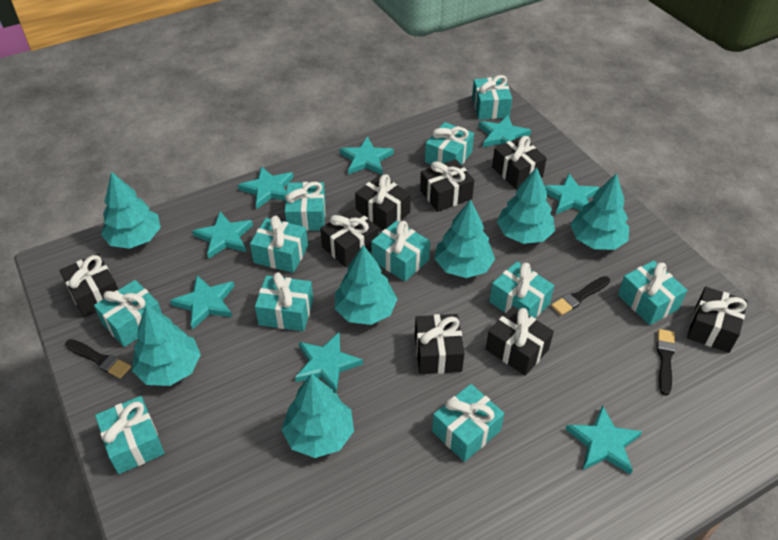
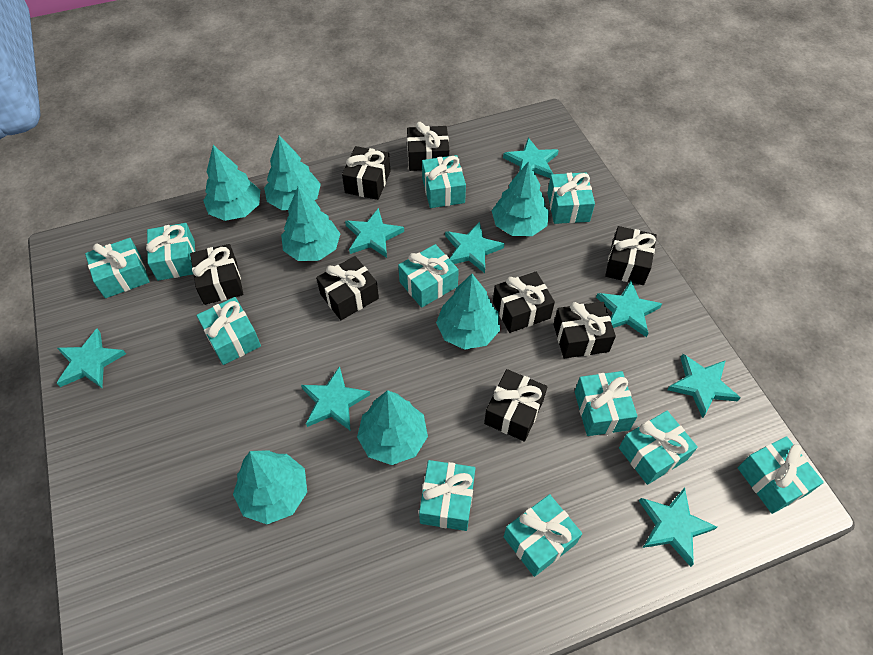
black brush: 3 -> 0

